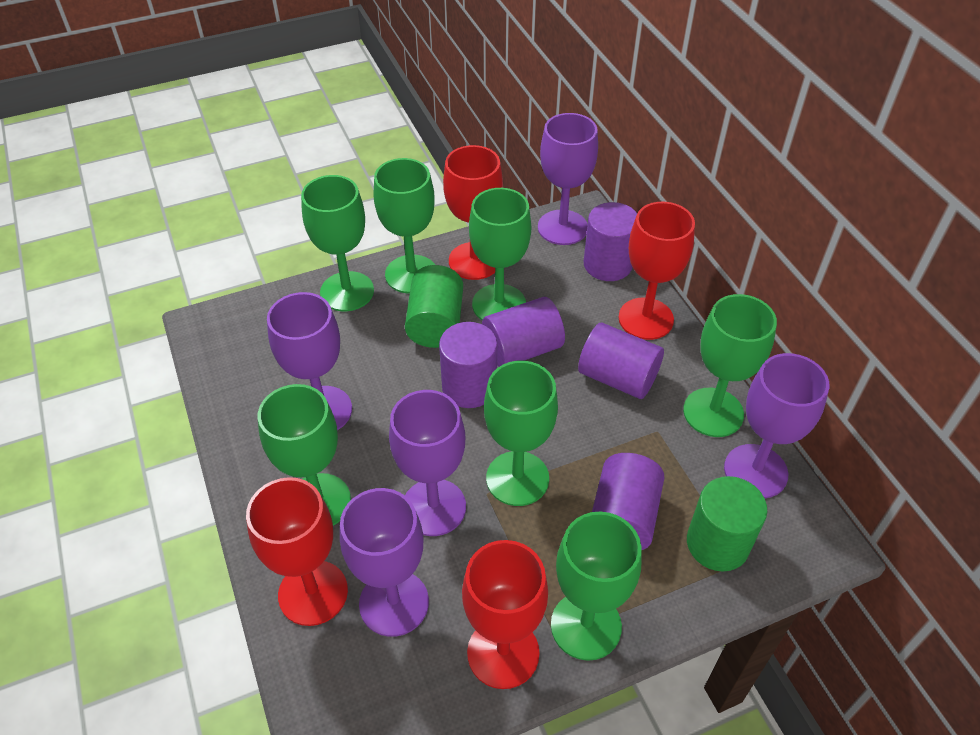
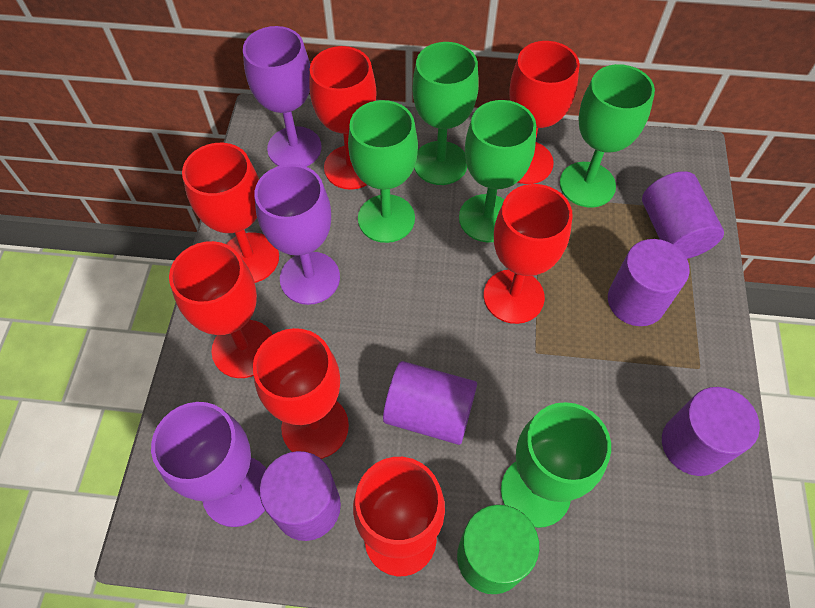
green cylinder: 2 -> 1
green goblet: 7 -> 5
purple goblet: 5 -> 3
red goblet: 4 -> 7

